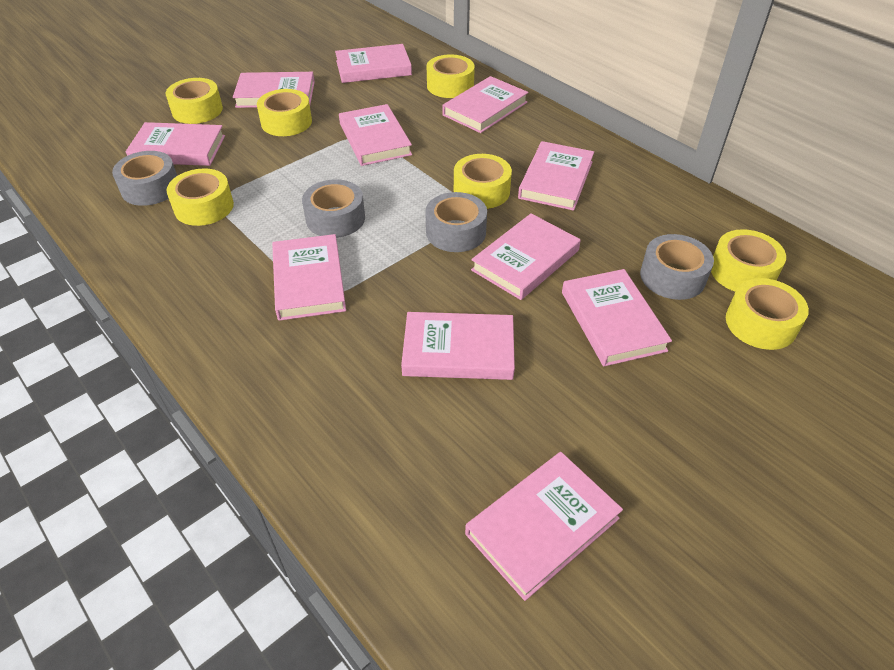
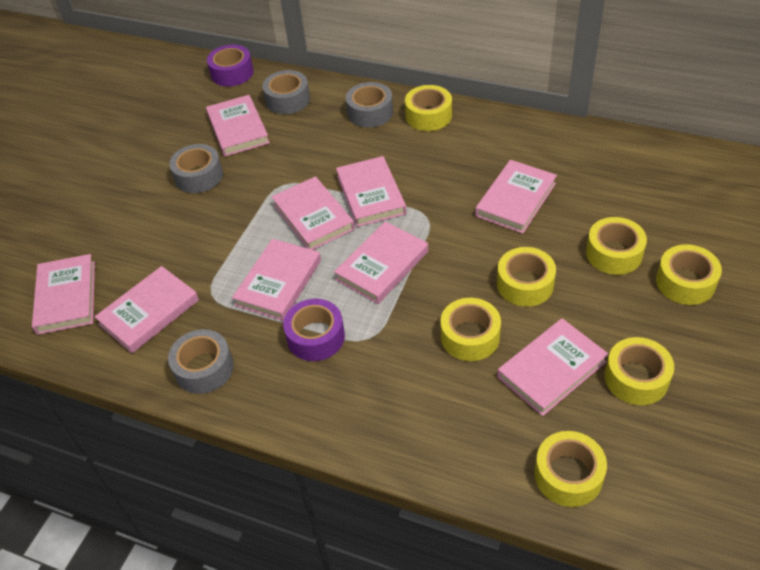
pink book: 11 -> 9
purple tape: 0 -> 2

